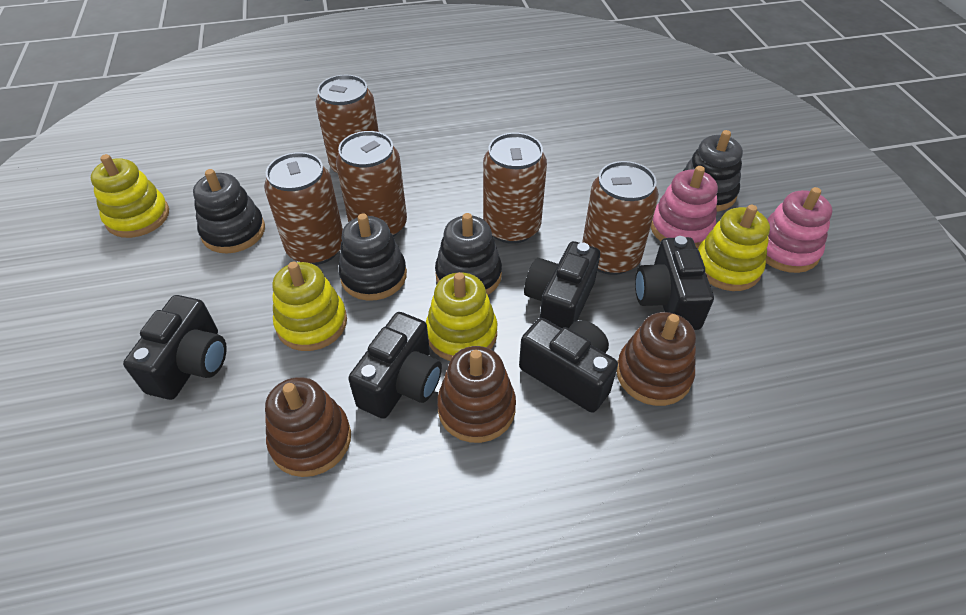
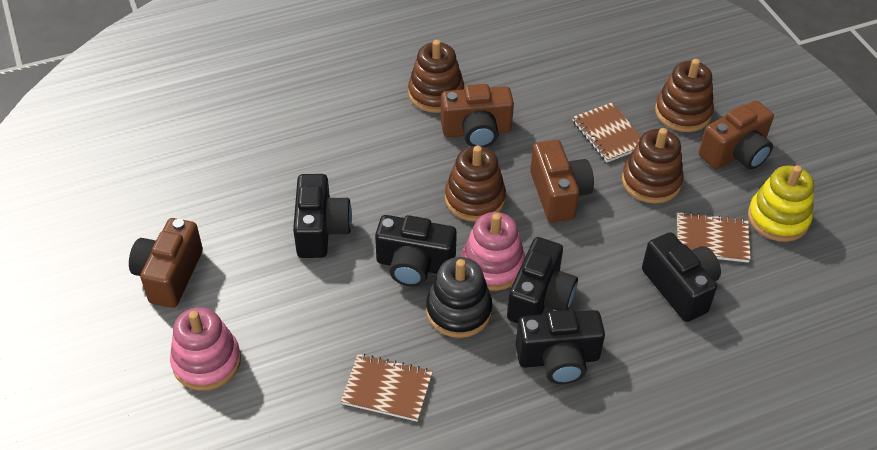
black stacking toy: 4 -> 1
brown camera: 0 -> 4
brown can: 5 -> 0
brown notebook: 0 -> 3
brown stacking toy: 3 -> 4
yellow stacking toy: 4 -> 1

